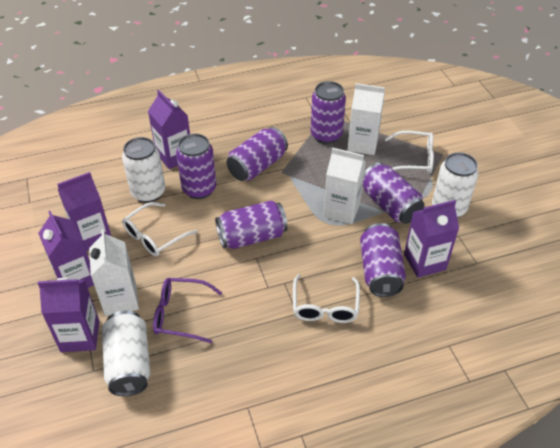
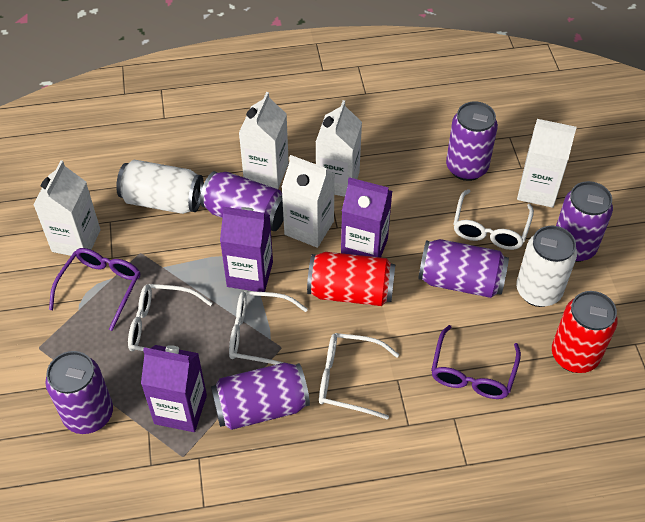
purple carton: 5 -> 3
purple glasses: 1 -> 2
red can: 0 -> 2
white can: 3 -> 2
white carton: 3 -> 5
white glasses: 3 -> 4

